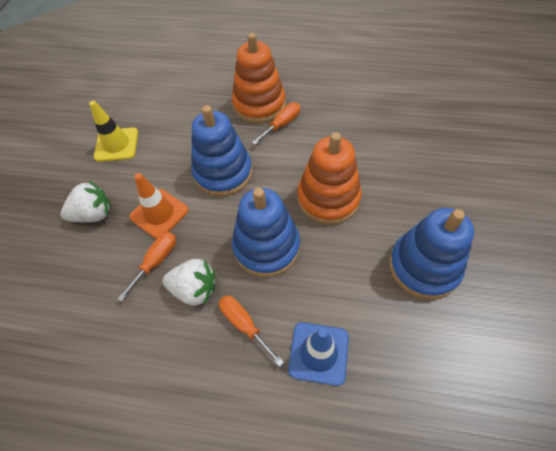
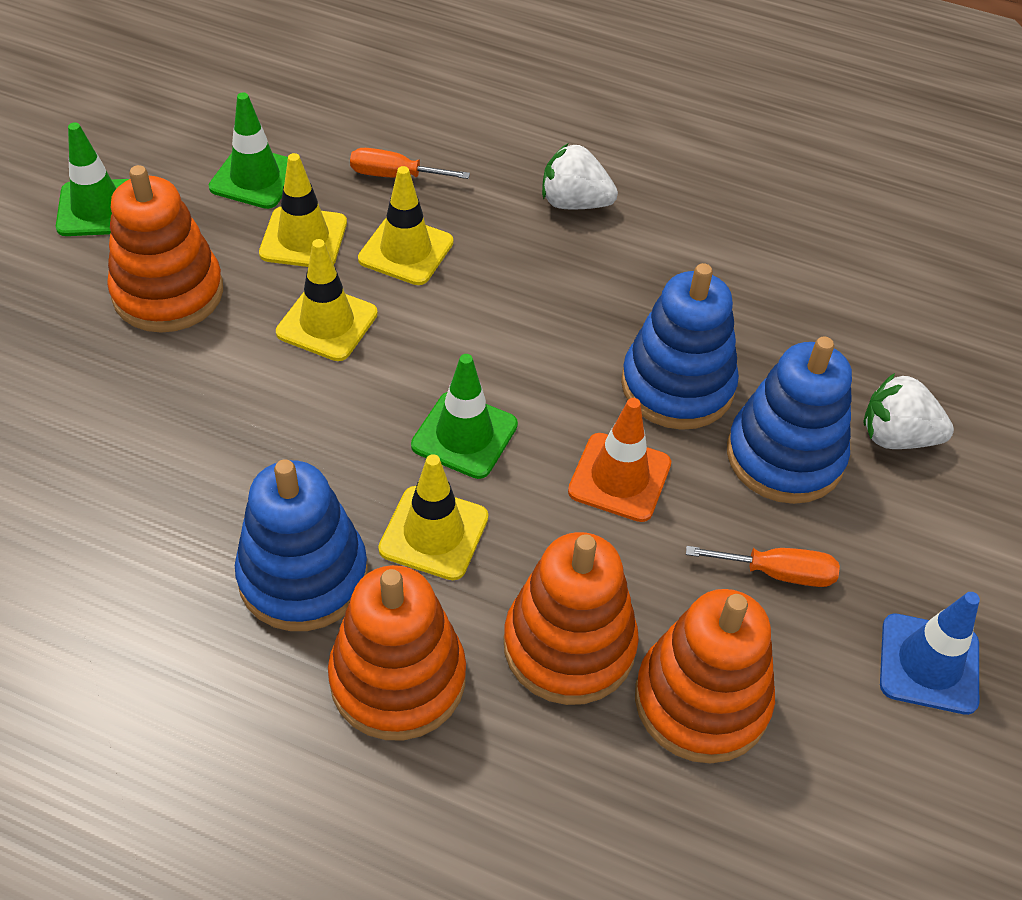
green traffic cone: 0 -> 3
orange screwdriver: 3 -> 2
orange stacking toy: 2 -> 4
yellow traffic cone: 1 -> 4

